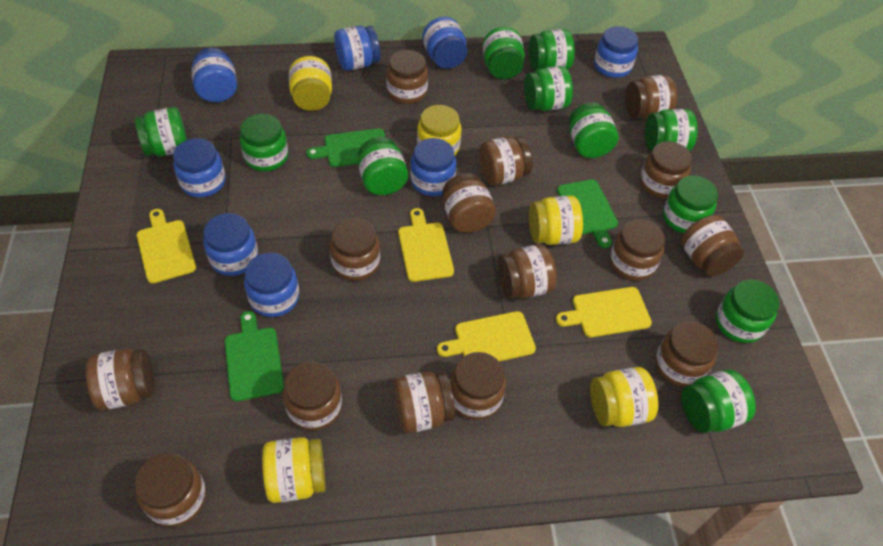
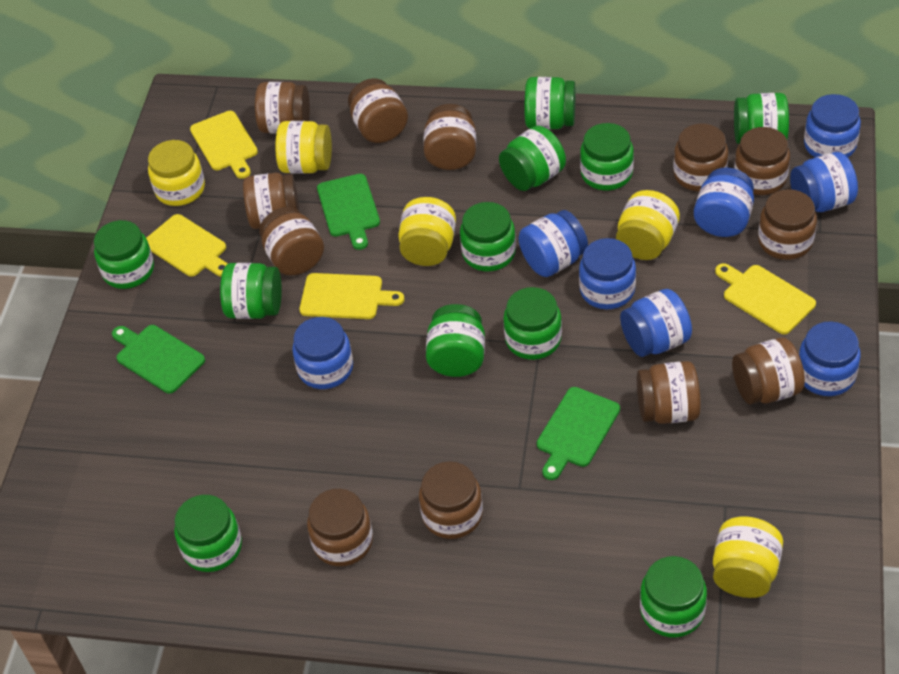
brown jar: 15 -> 12

